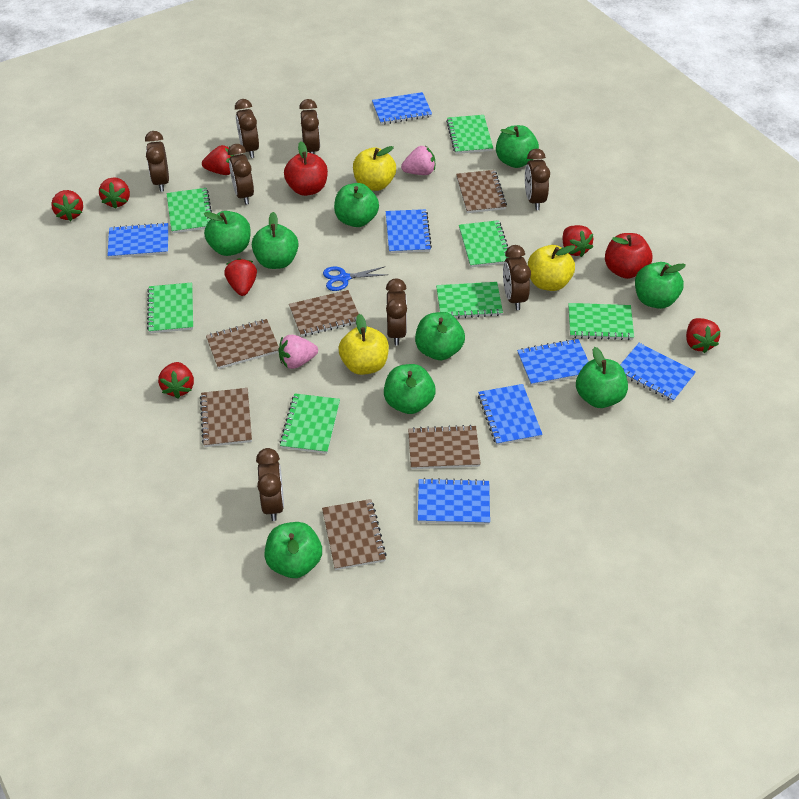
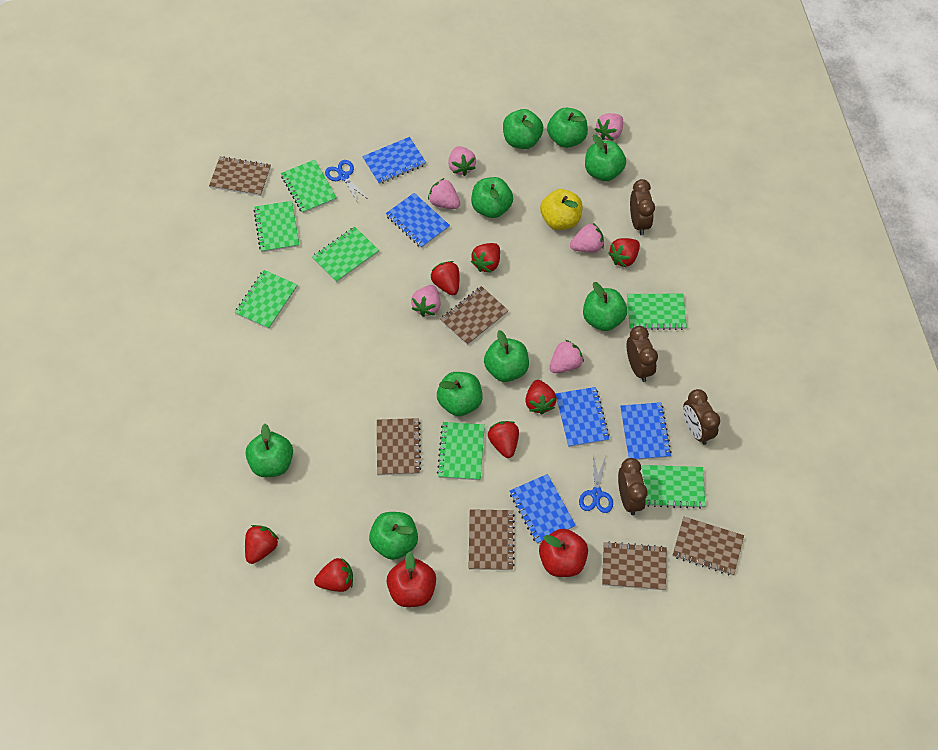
blue notebook: 7 -> 5
blue scissors: 1 -> 2
brown clock: 8 -> 4
pink strawberry: 2 -> 6
yellow apple: 3 -> 1

